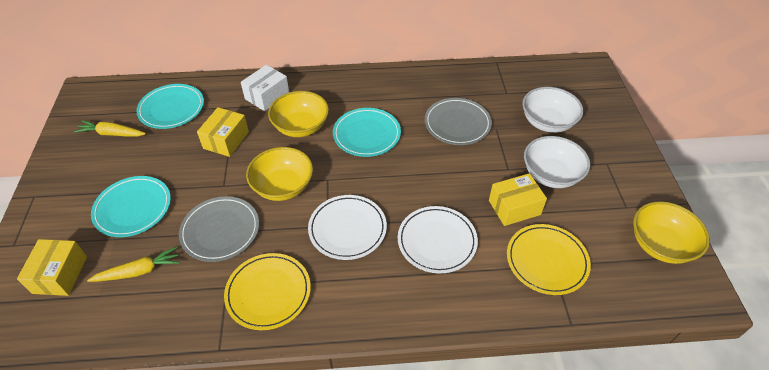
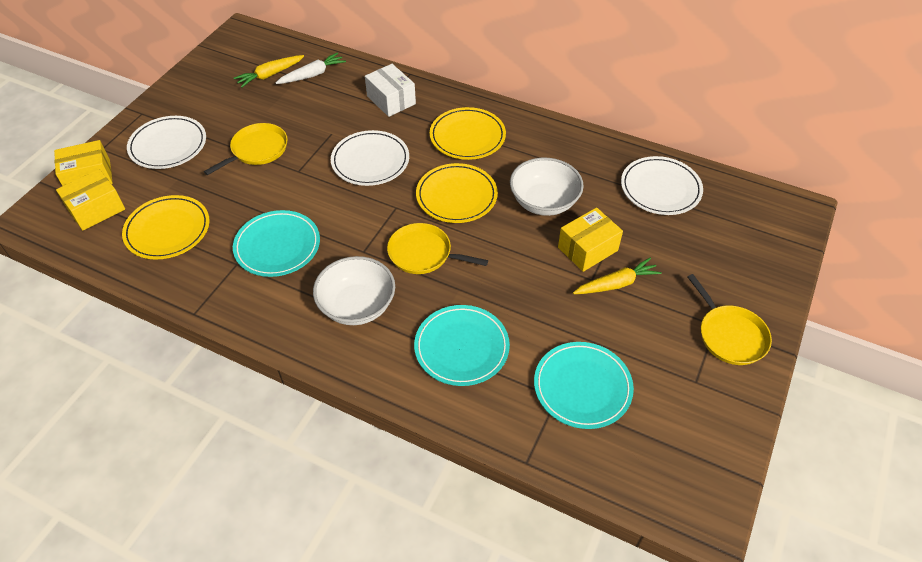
grey plate: 2 -> 0
white carrot: 0 -> 1
white plate: 2 -> 3
yellow bowl: 3 -> 0
yellow pan: 0 -> 3
yellow plate: 2 -> 3

